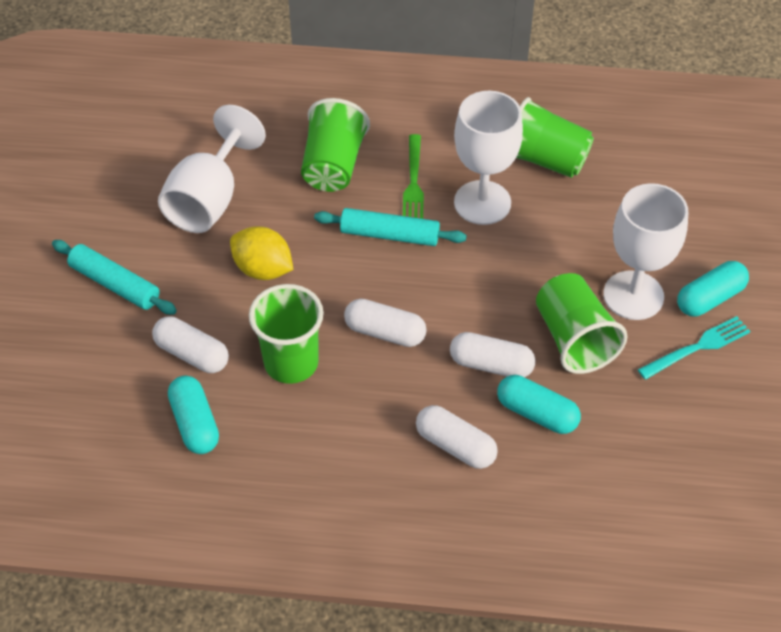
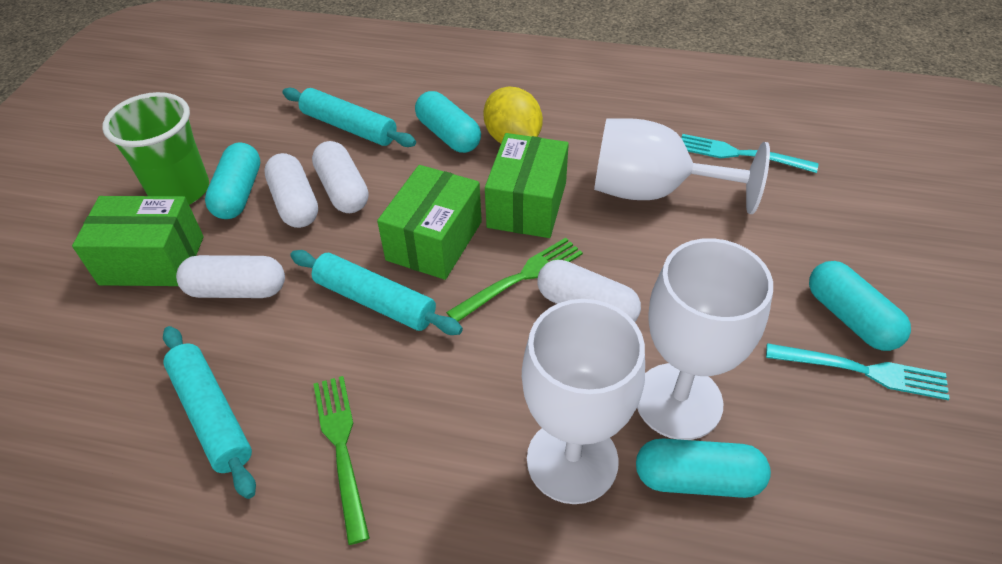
green box: 0 -> 3
green cup: 4 -> 1
green fork: 1 -> 2
turquoise capsule: 3 -> 4
turquoise fork: 1 -> 2
turquoise rolling pin: 2 -> 3

